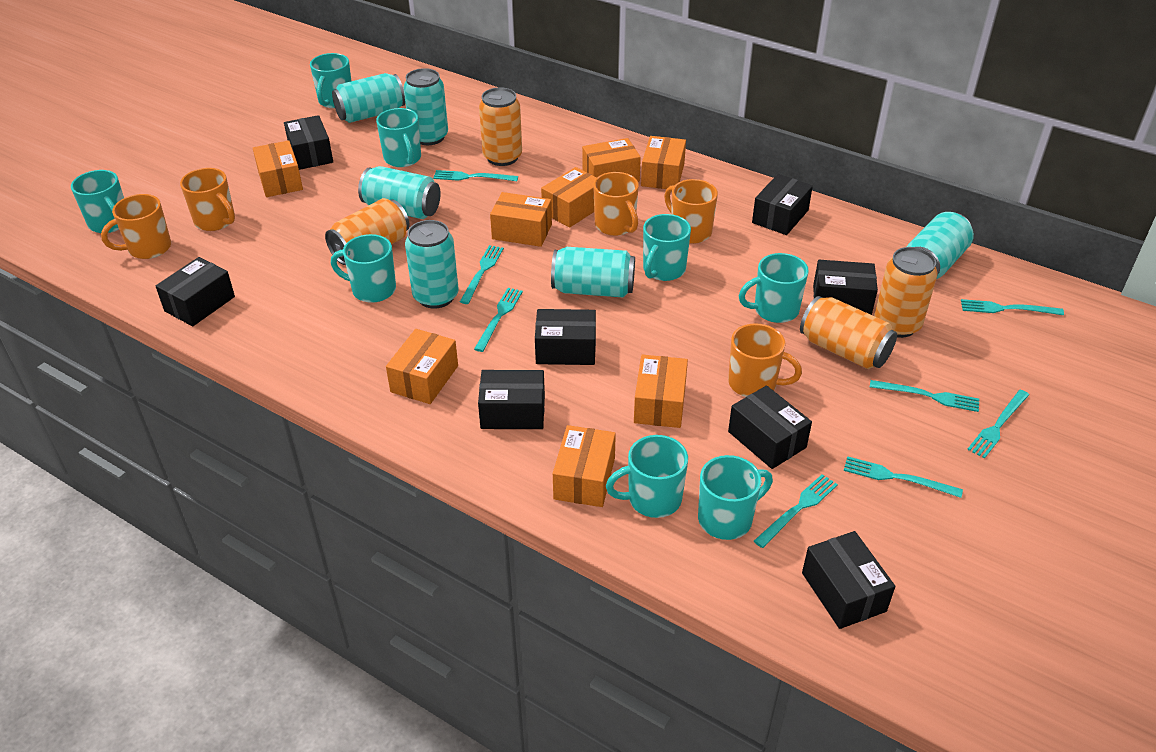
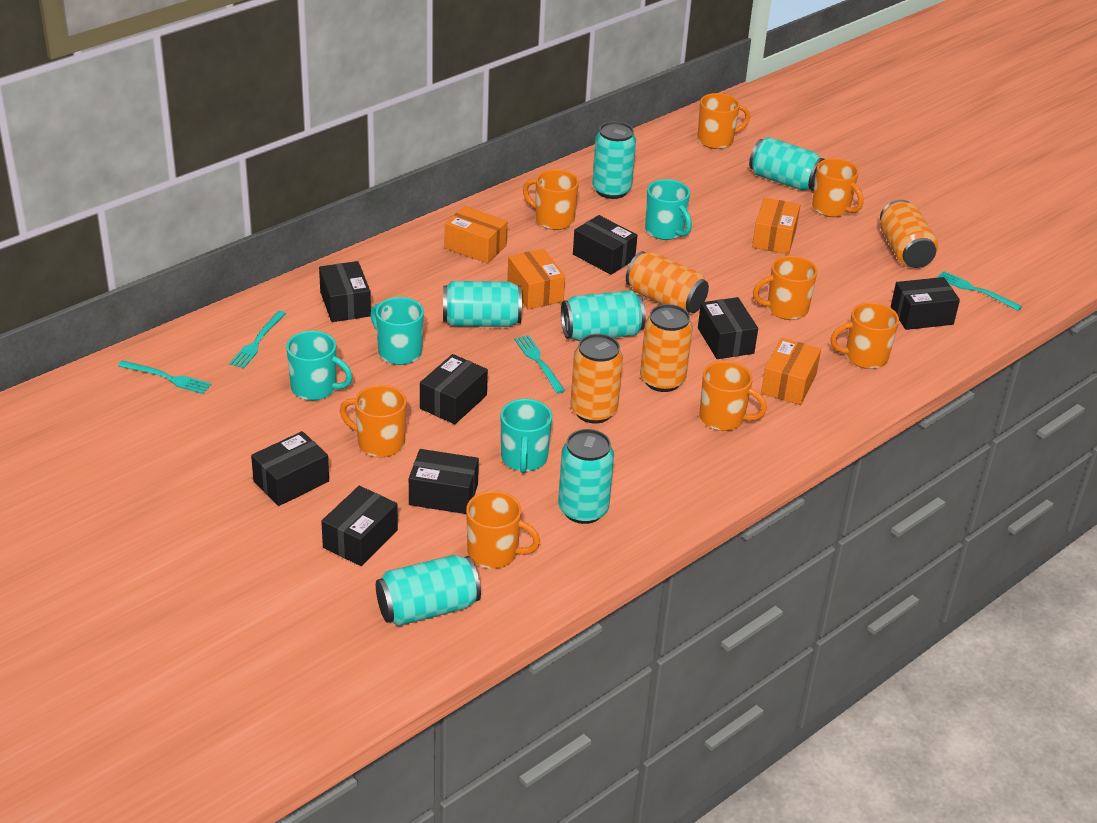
orange box: 8 -> 4
orange mug: 5 -> 8
turquoise fork: 8 -> 4
turquoise mug: 8 -> 4

